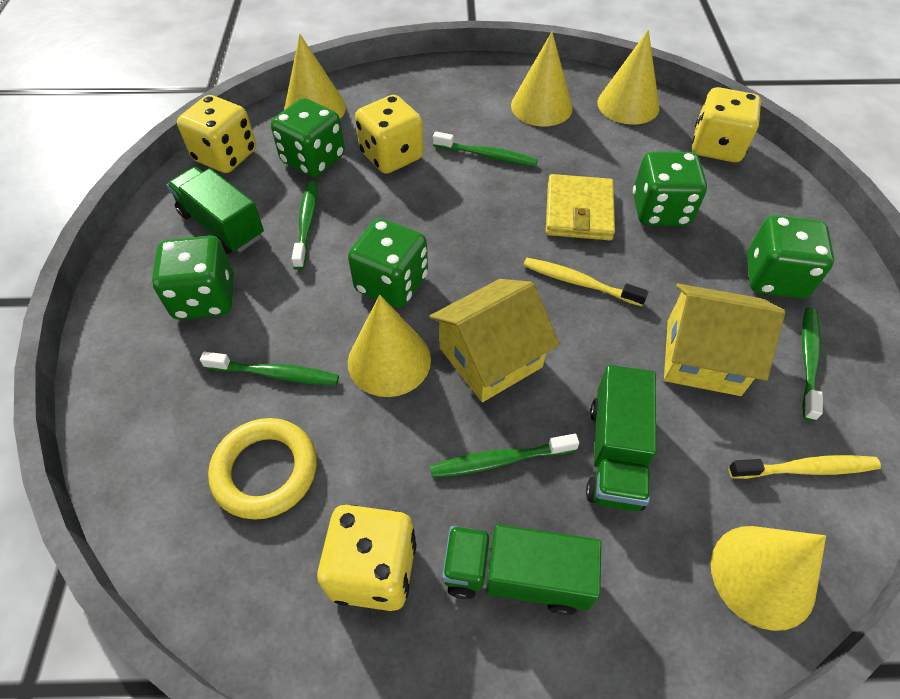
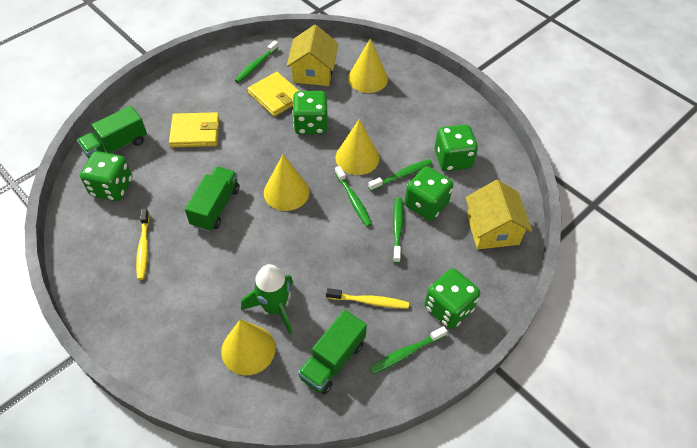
green rocket: 0 -> 1
yellow cone: 5 -> 4
yellow dice: 4 -> 0
yellow ring: 1 -> 0
yellow wallet: 1 -> 2

